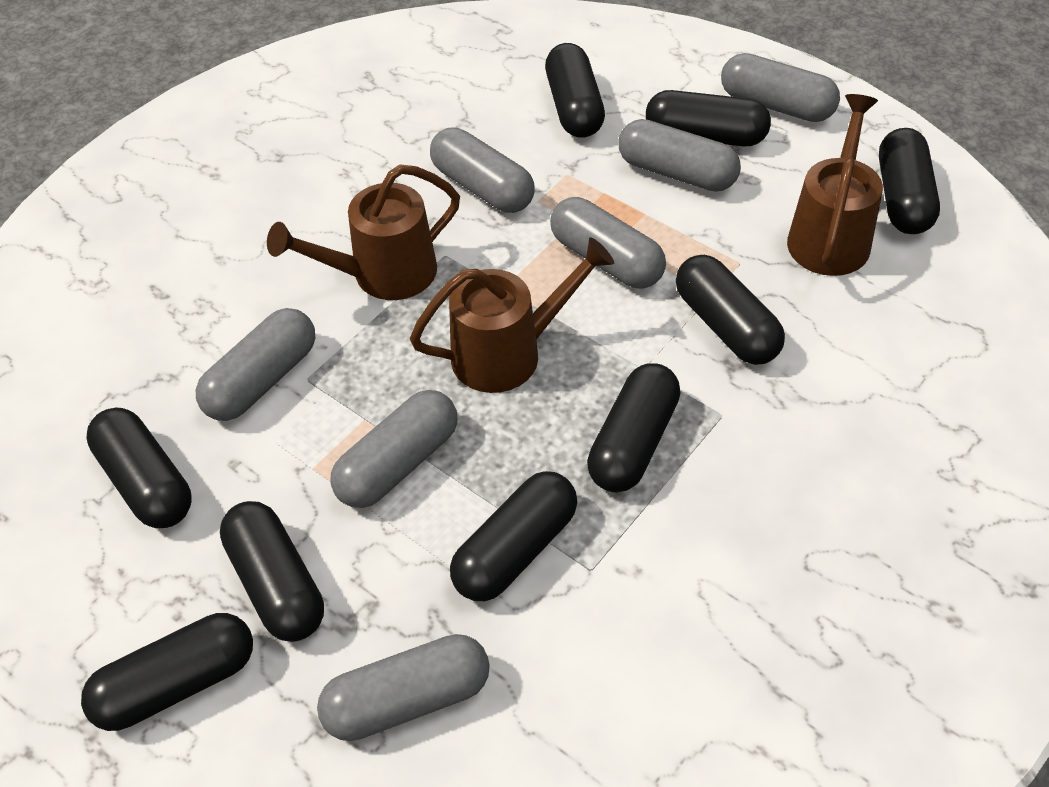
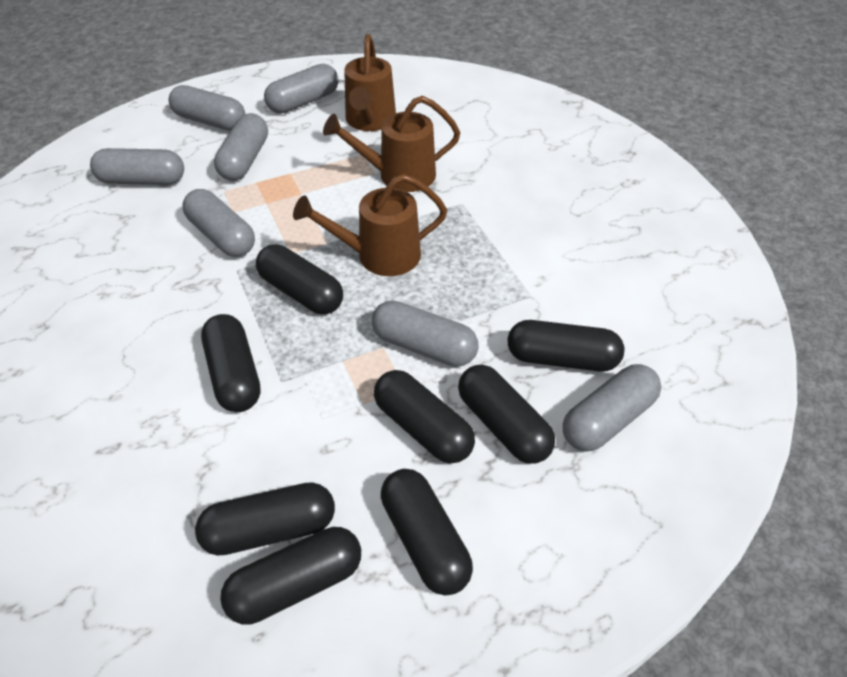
black capsule: 9 -> 8

